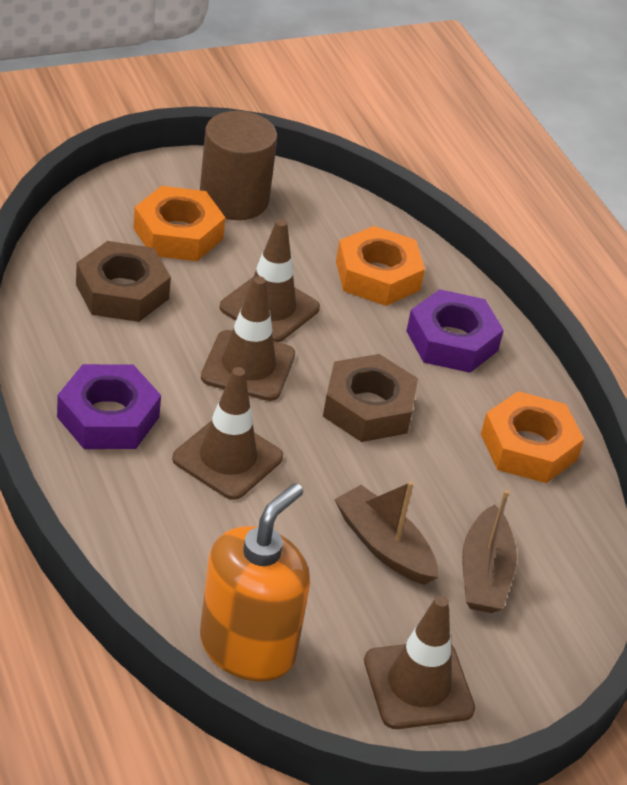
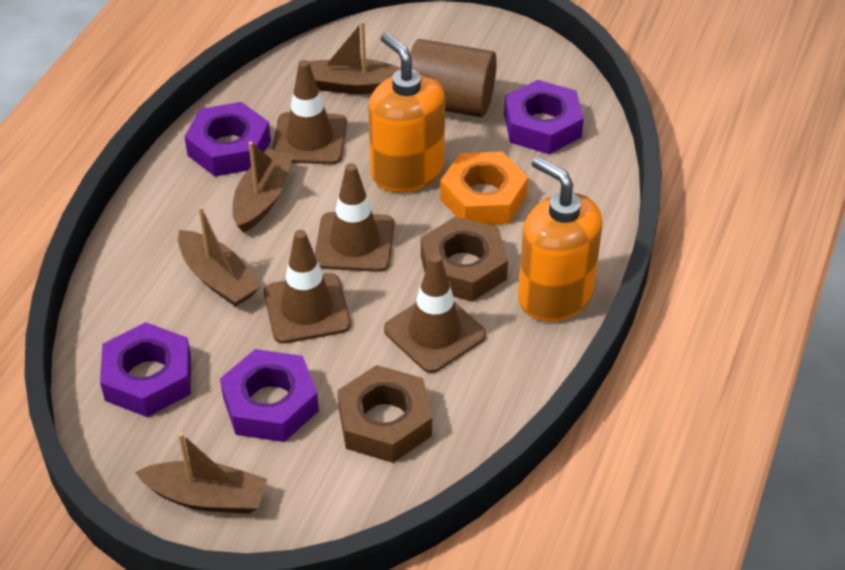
brown boat: 2 -> 4
orange nut: 3 -> 1
orange soap dispenser: 1 -> 2
purple nut: 2 -> 4

